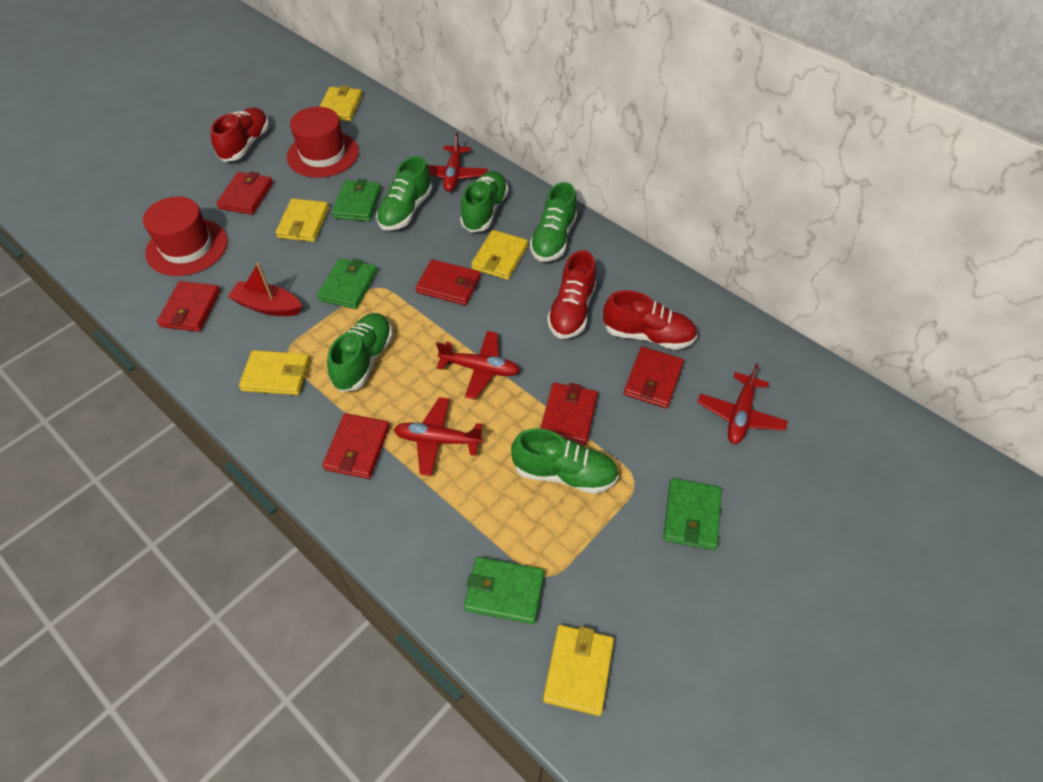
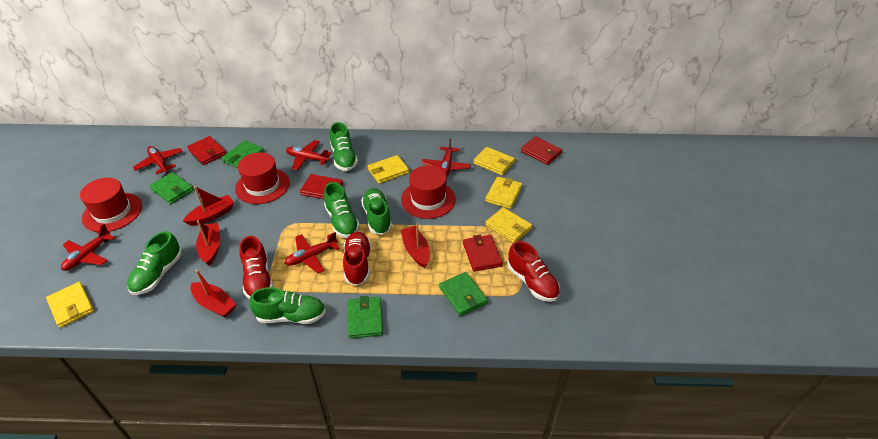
red boat: 1 -> 4
red hat: 2 -> 3
red plane: 4 -> 5
red wallet: 6 -> 4

